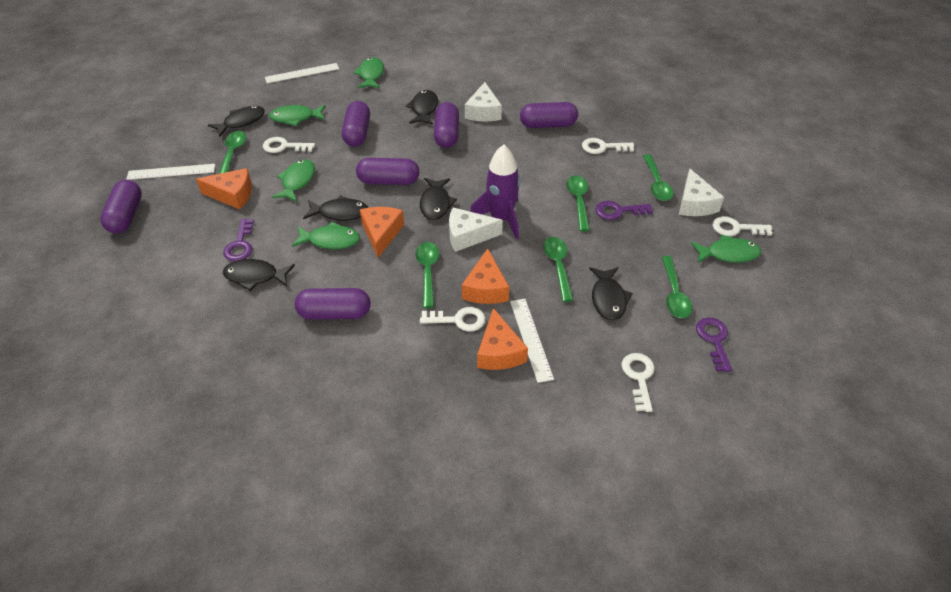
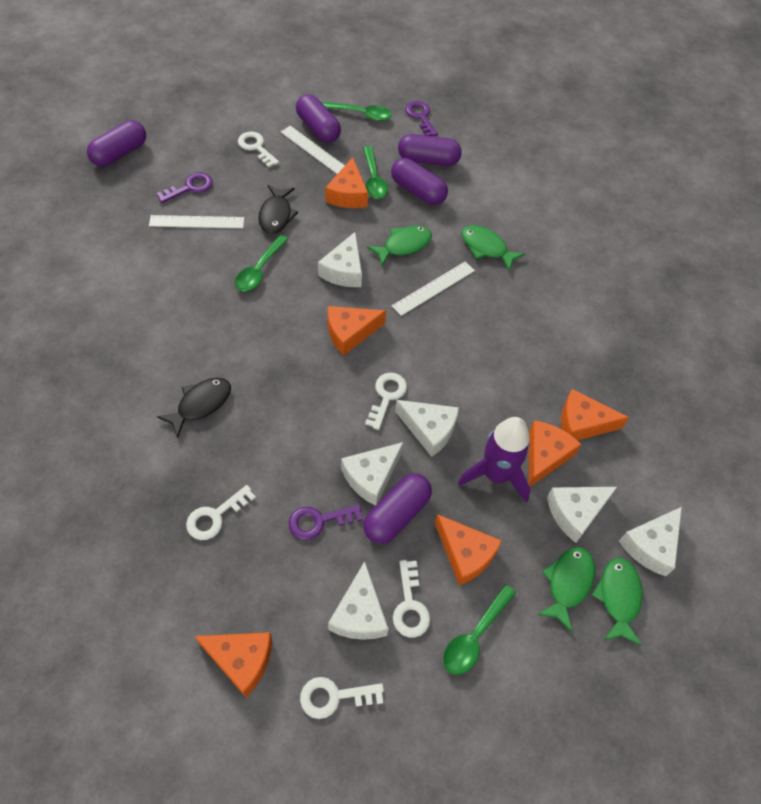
black fish: 6 -> 2
green fish: 5 -> 4
green spoon: 6 -> 4
orange cheese: 4 -> 6
purple capsule: 6 -> 5
white cheese: 3 -> 6

